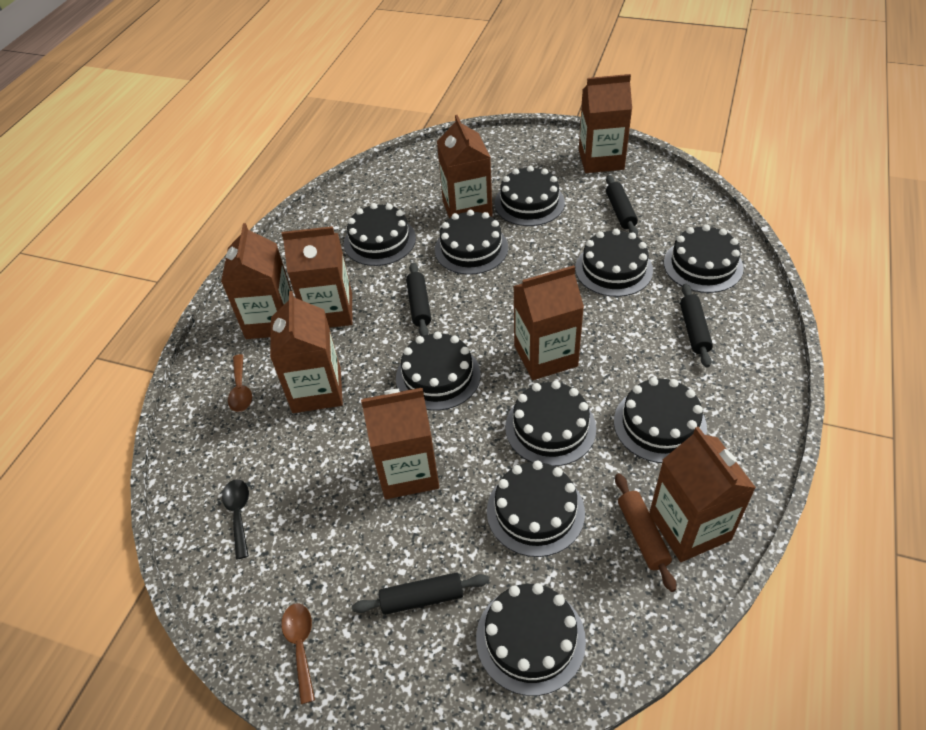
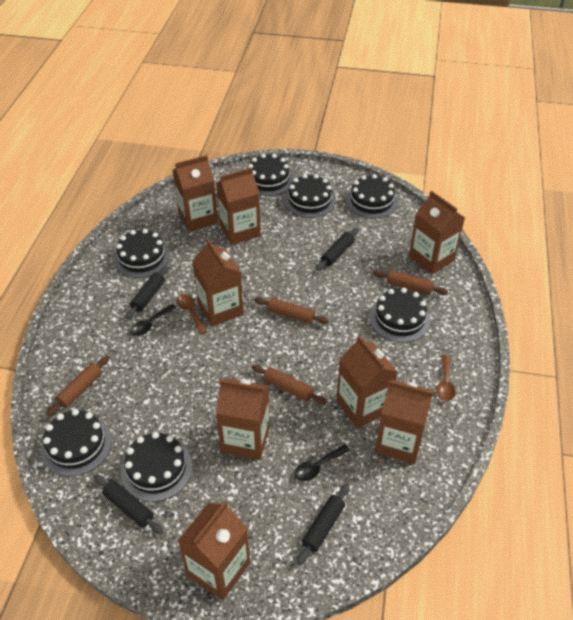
black cake: 10 -> 7
black spoon: 1 -> 2
brown rolling pin: 1 -> 4

